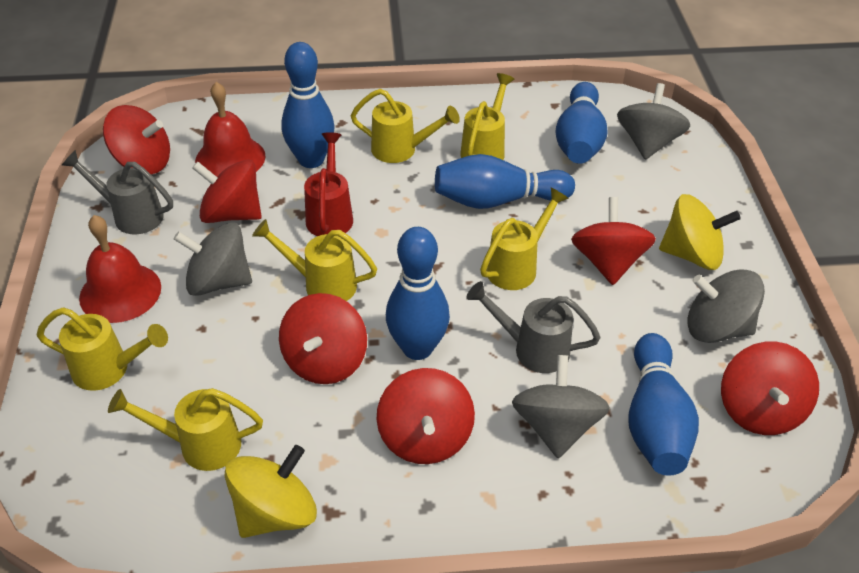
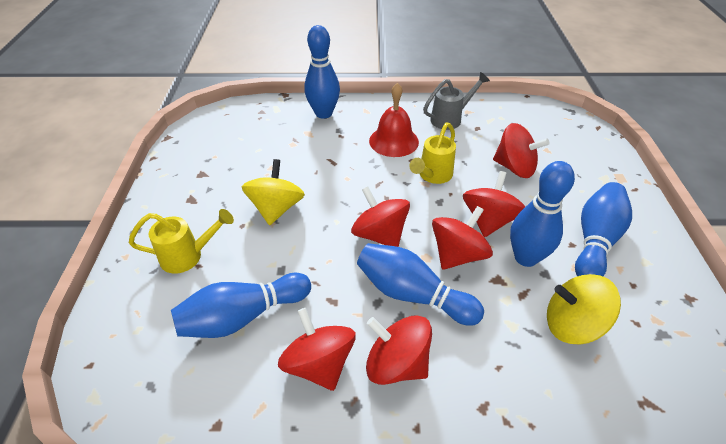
grey spinning top: 4 -> 0
grey watering can: 2 -> 1
red bell: 2 -> 1
red watering can: 1 -> 0
yellow watering can: 6 -> 2

